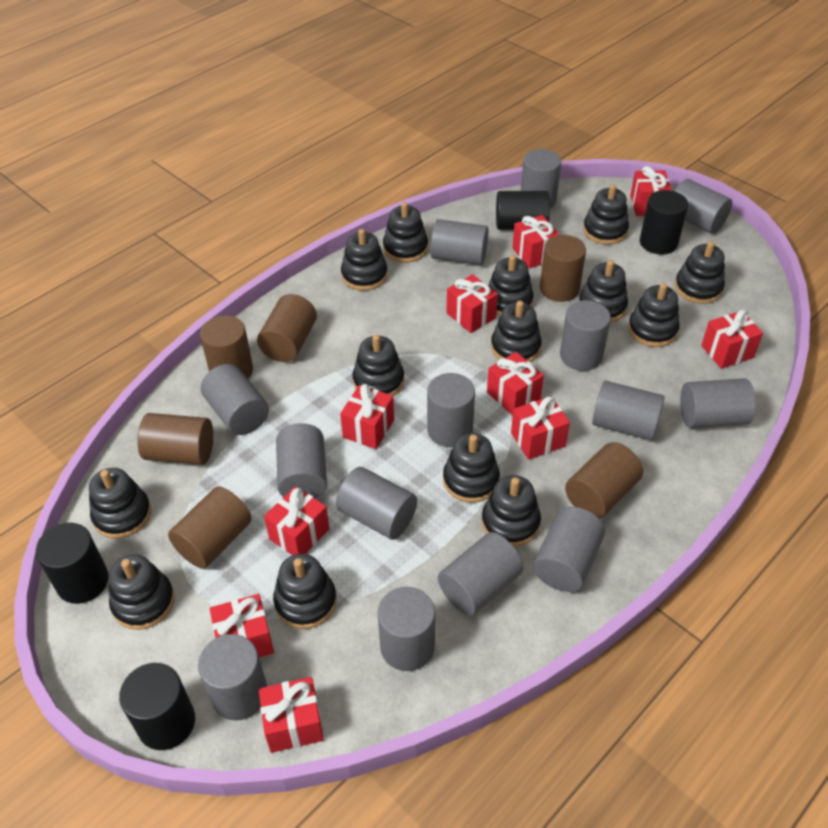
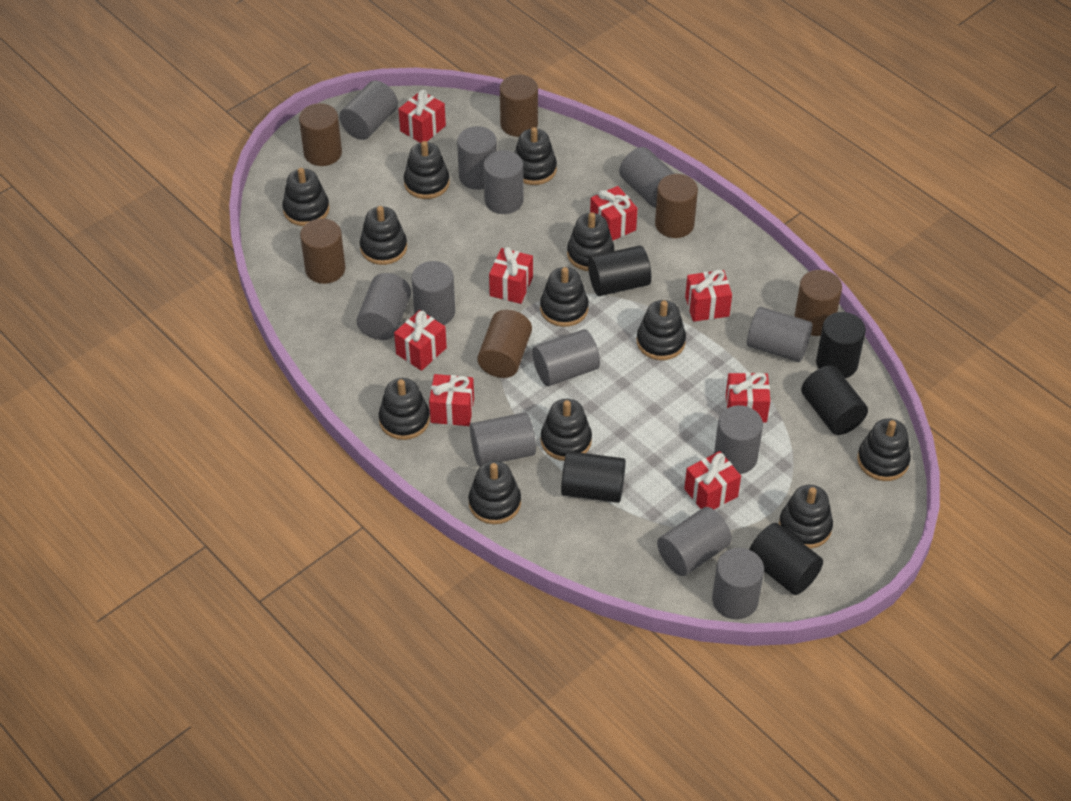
black cylinder: 4 -> 5
black stacking toy: 14 -> 12
grey cylinder: 14 -> 12
red gift: 10 -> 8

